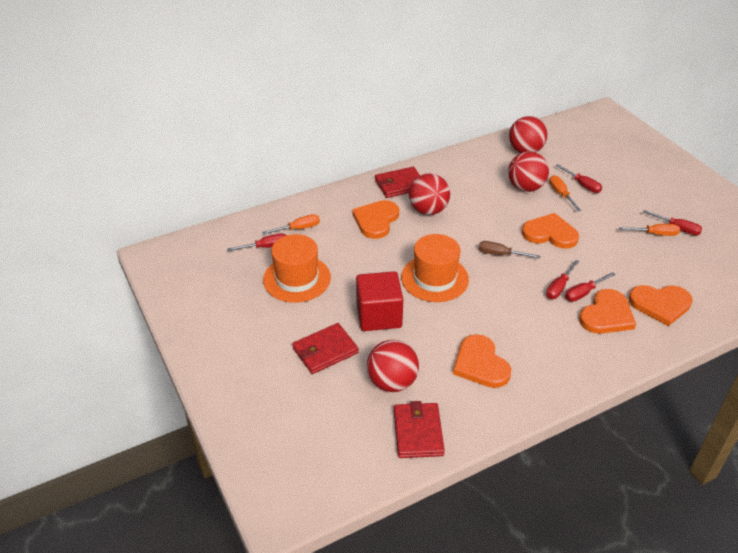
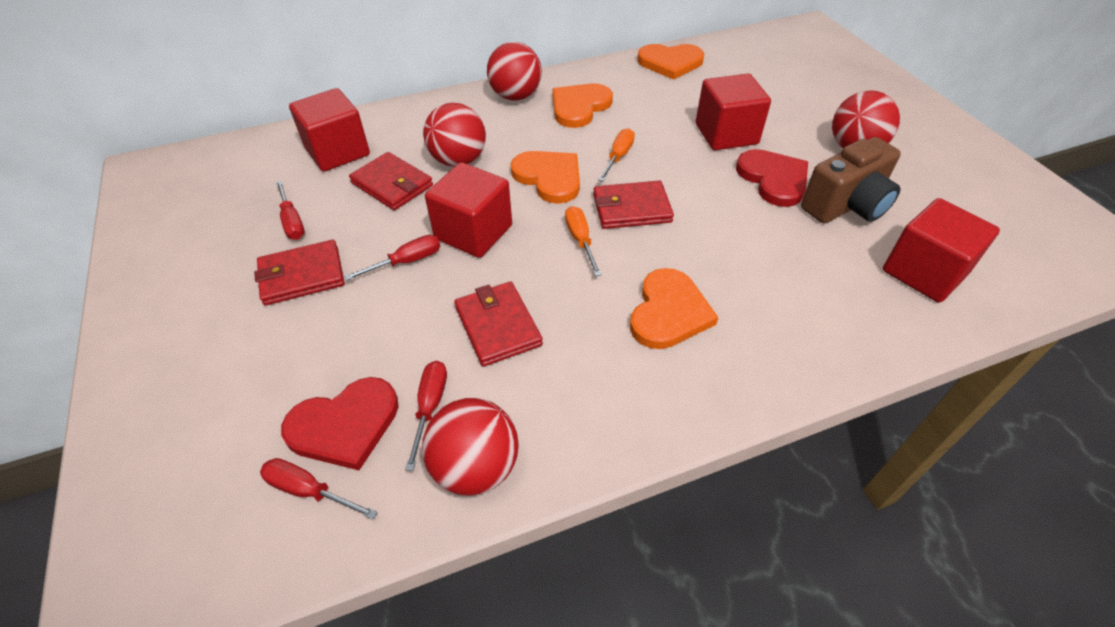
brown camera: 0 -> 1
brown screwdriver: 1 -> 0
orange hat: 2 -> 0
orange heart: 5 -> 4
orange screwdriver: 3 -> 2
red cube: 1 -> 4
red heart: 0 -> 2
red screwdriver: 5 -> 4
red wallet: 3 -> 4

